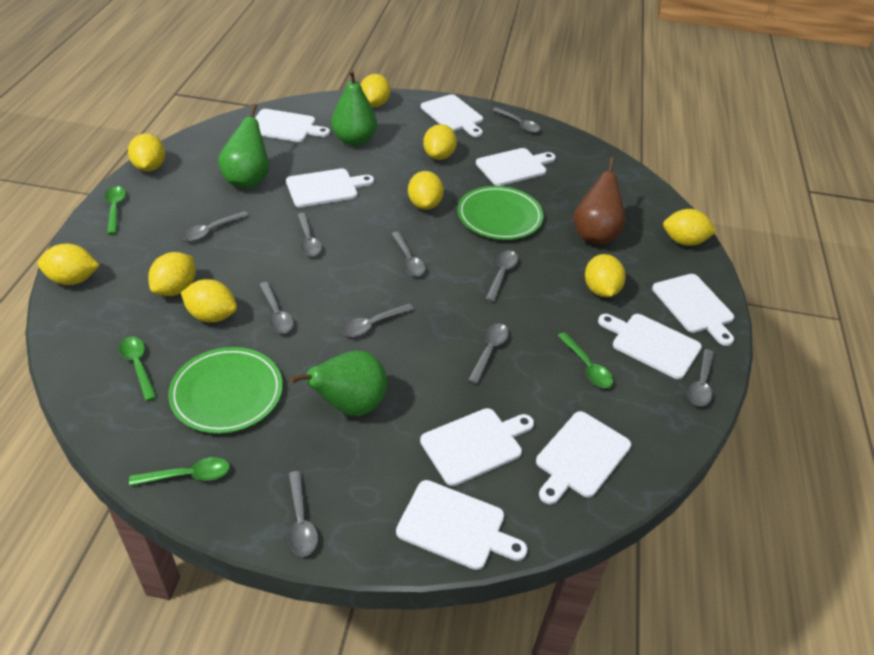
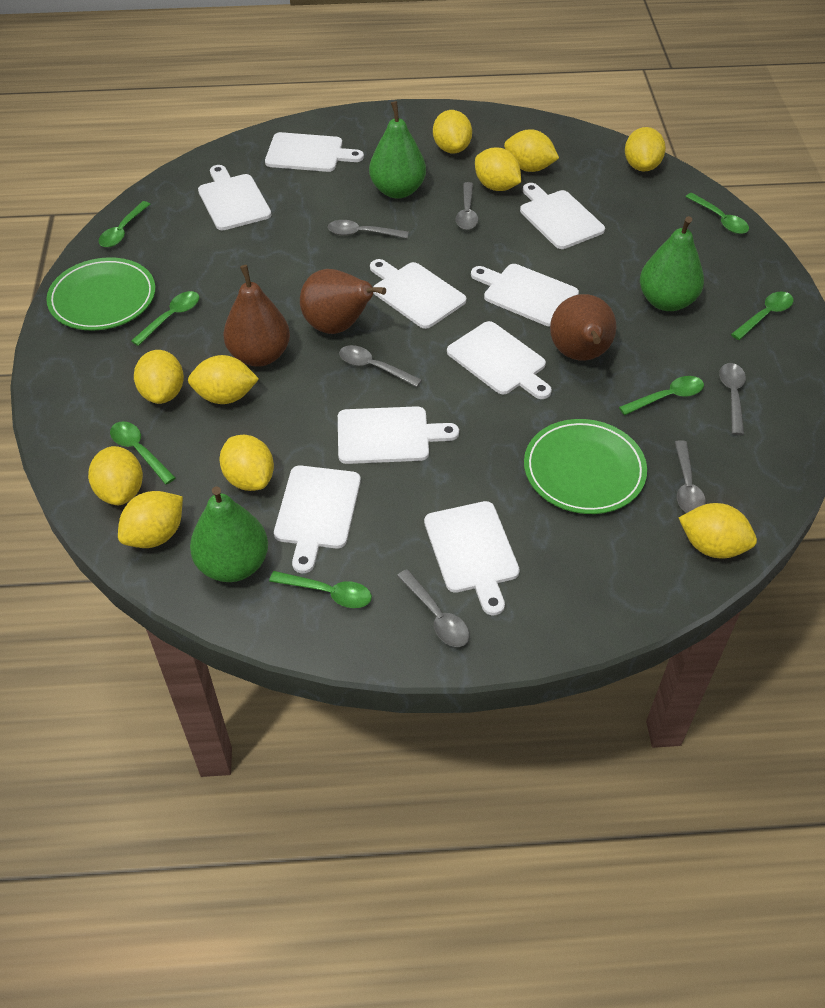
brown pear: 1 -> 3
green spoon: 4 -> 7
grey spoon: 10 -> 6
yellow lemon: 9 -> 10

